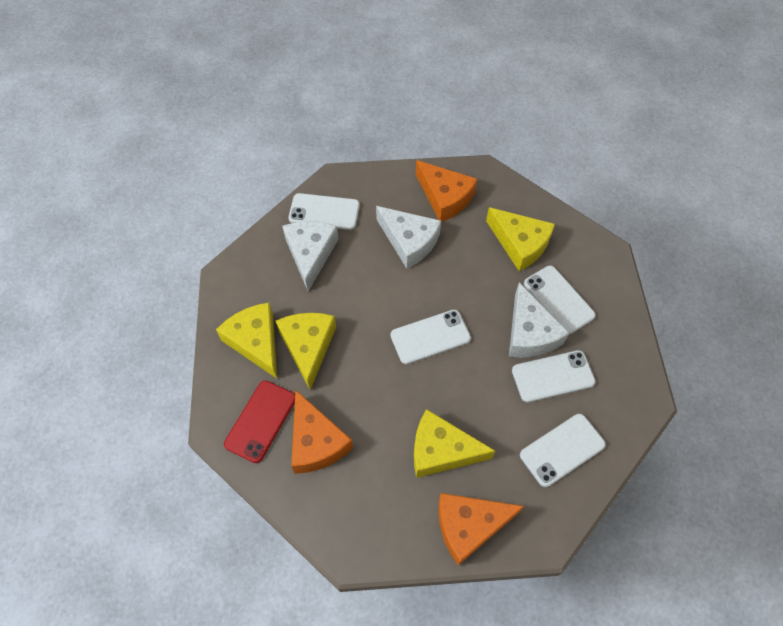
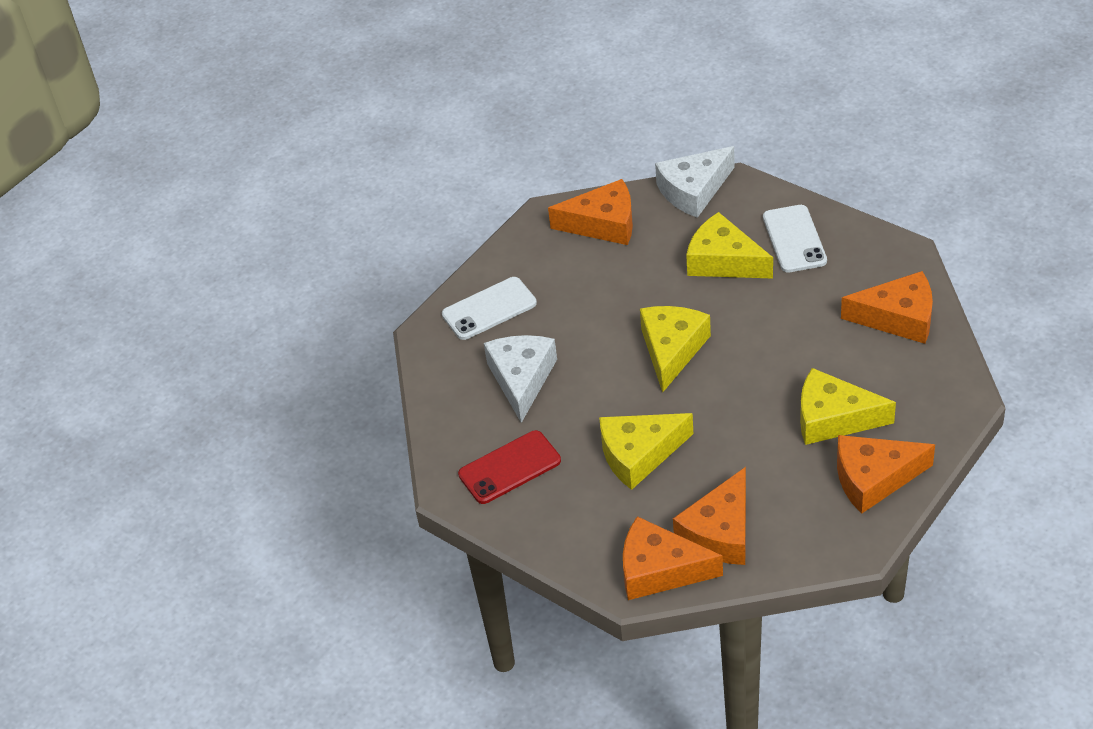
orange cheese: 3 -> 5
white cheese: 3 -> 2
white phone: 5 -> 2

